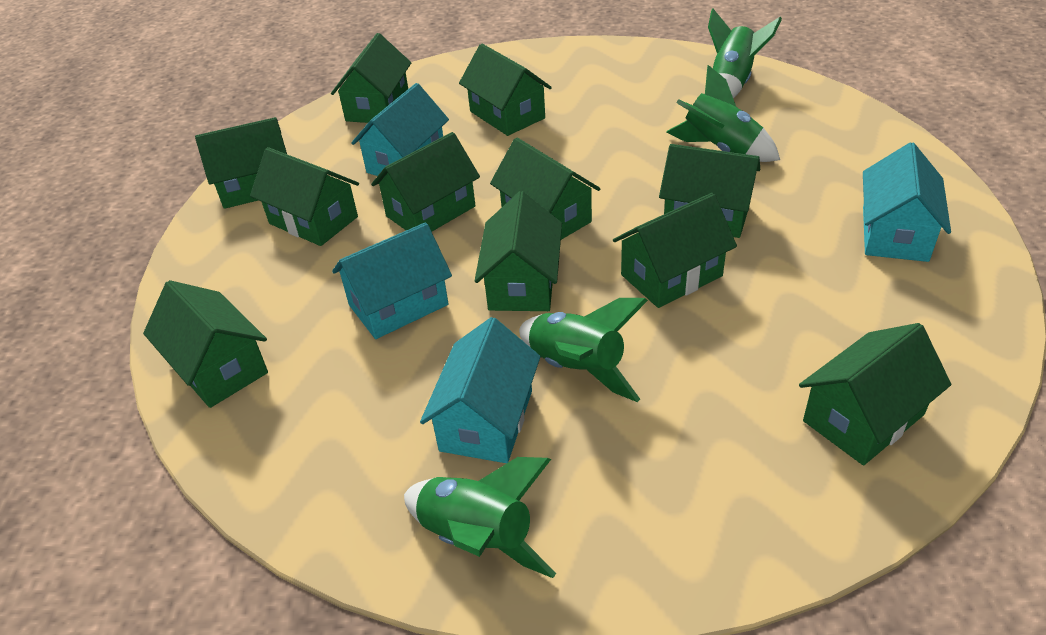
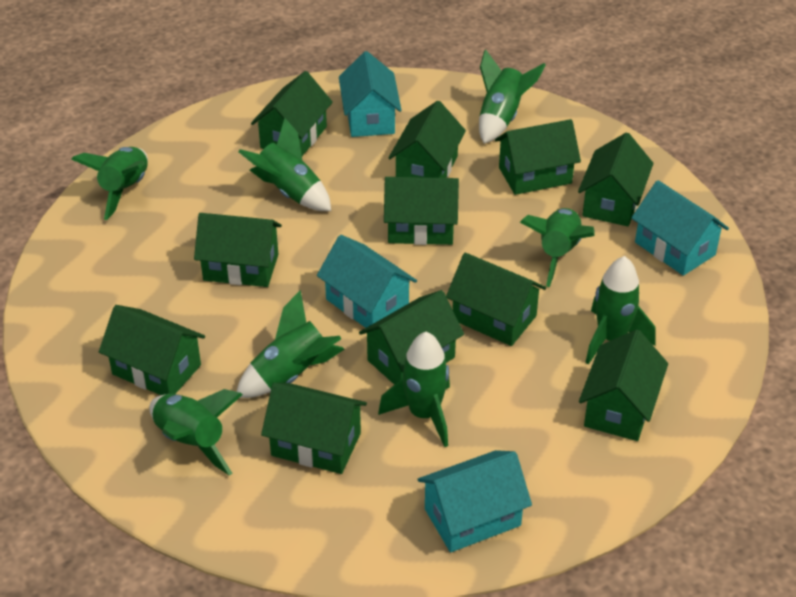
green rocket: 4 -> 8

